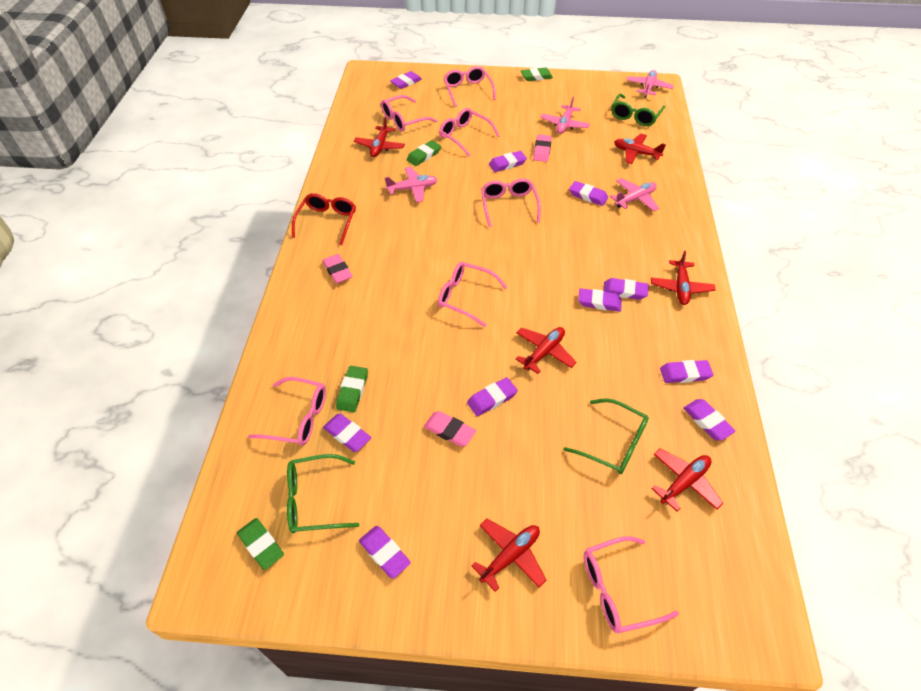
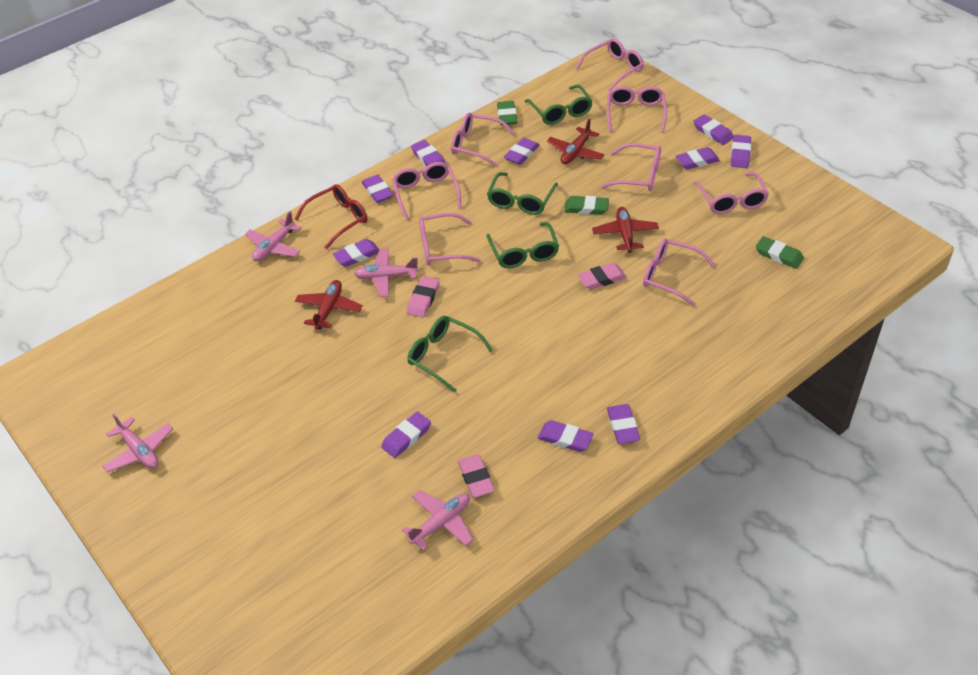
green eraser: 4 -> 3
green glasses: 3 -> 4
pink glasses: 7 -> 8
red plane: 6 -> 3

